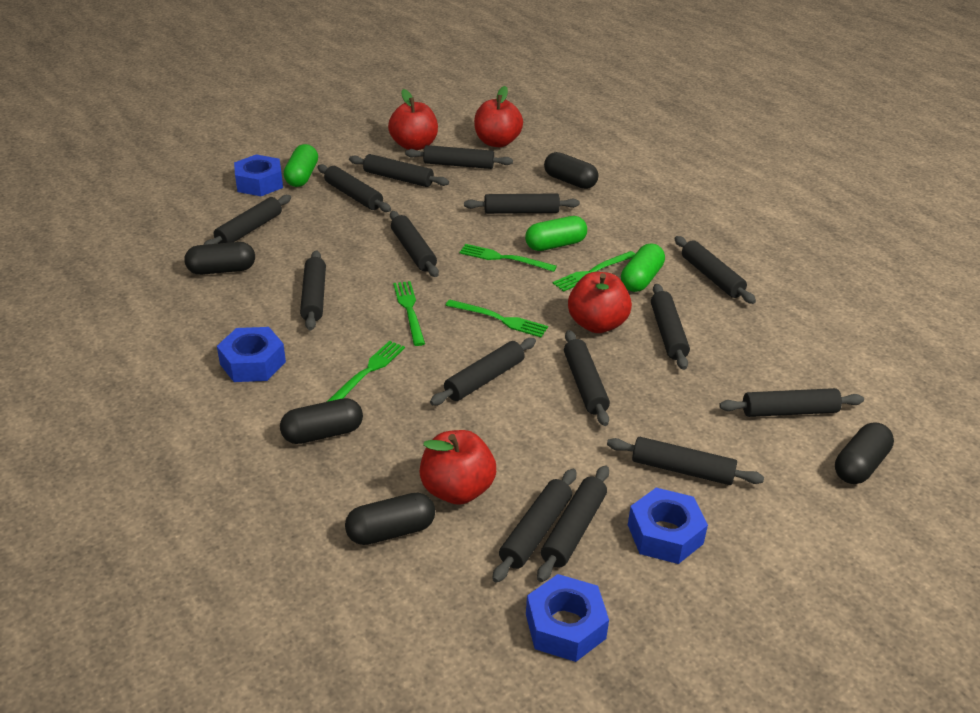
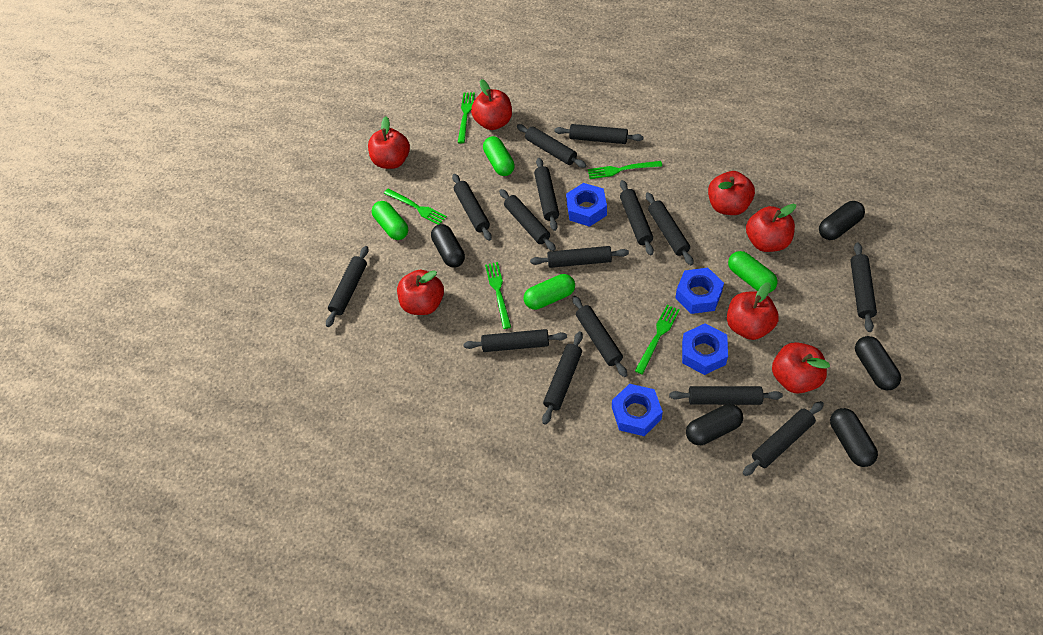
green capsule: 3 -> 4
red apple: 4 -> 7

